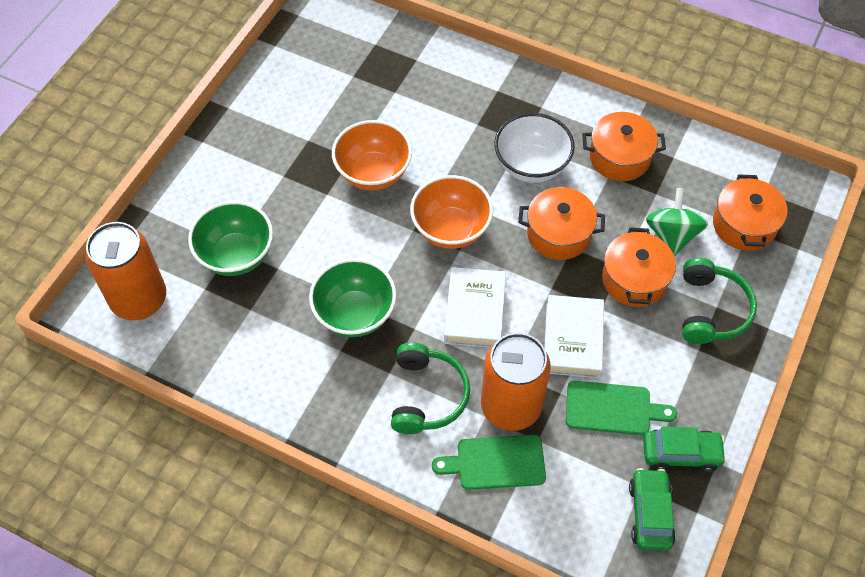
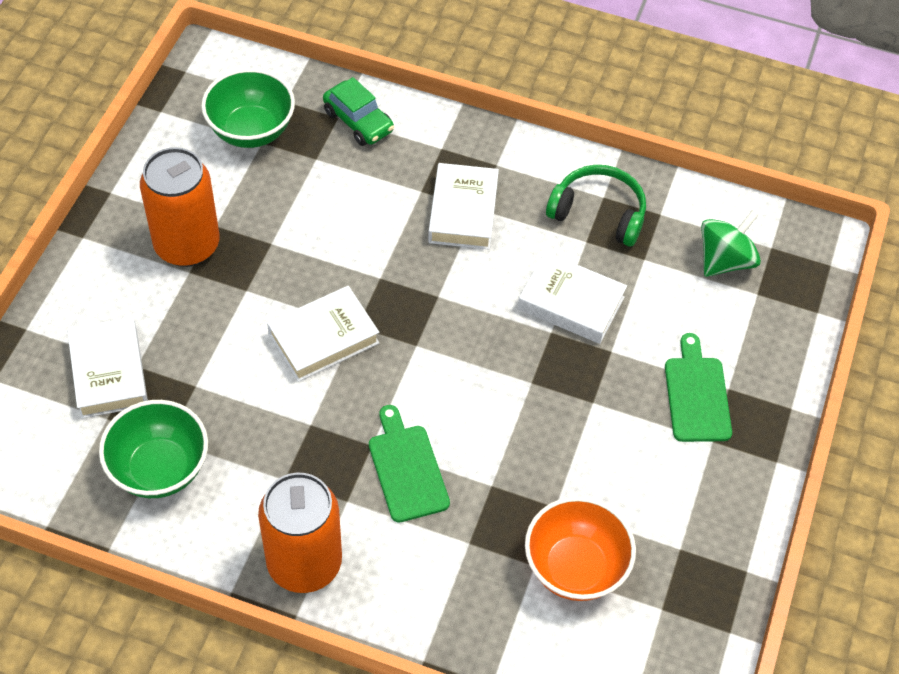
green car: 2 -> 1
green headphones: 2 -> 1
orange bowl: 2 -> 1
orange pot: 4 -> 0
white book: 2 -> 4
white bowl: 1 -> 0

